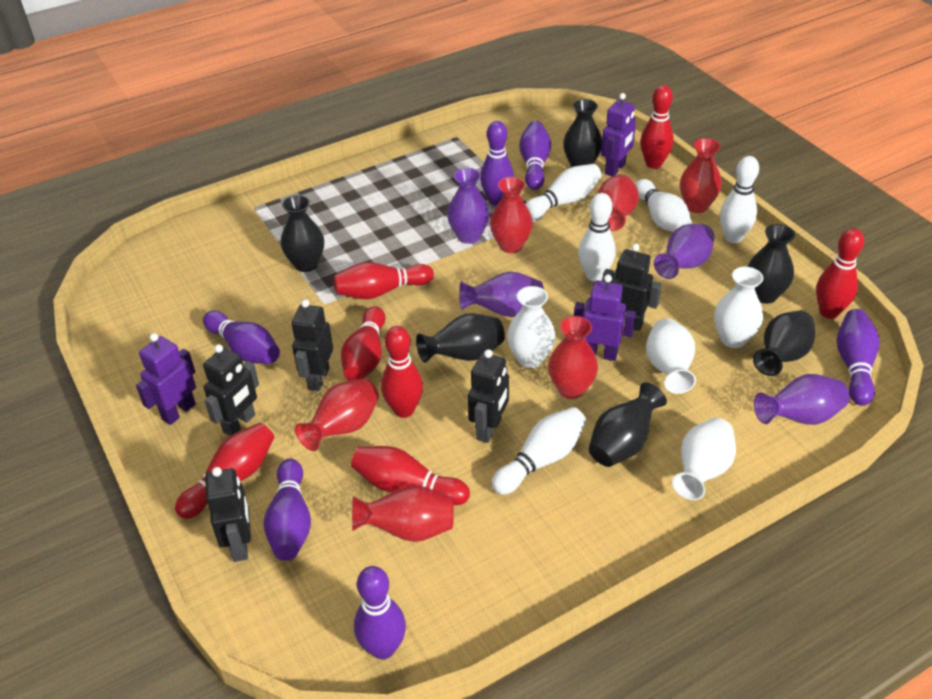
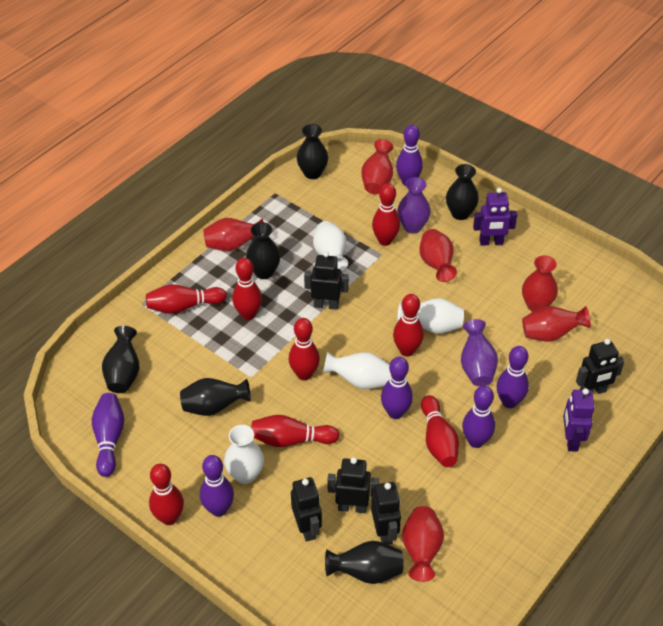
purple robot: 3 -> 2
purple vase: 4 -> 2
red bowling pin: 7 -> 8
white bowling pin: 5 -> 0

